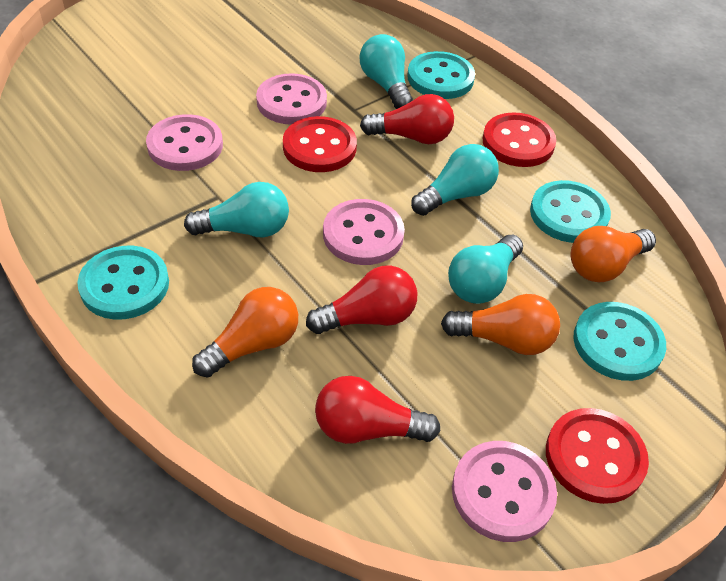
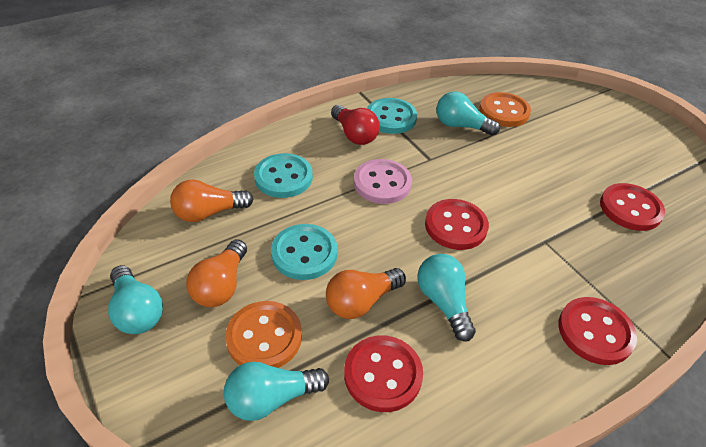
orange button: 0 -> 2
pink button: 4 -> 1
red button: 3 -> 4
red light bulb: 3 -> 1
turquoise button: 4 -> 3

